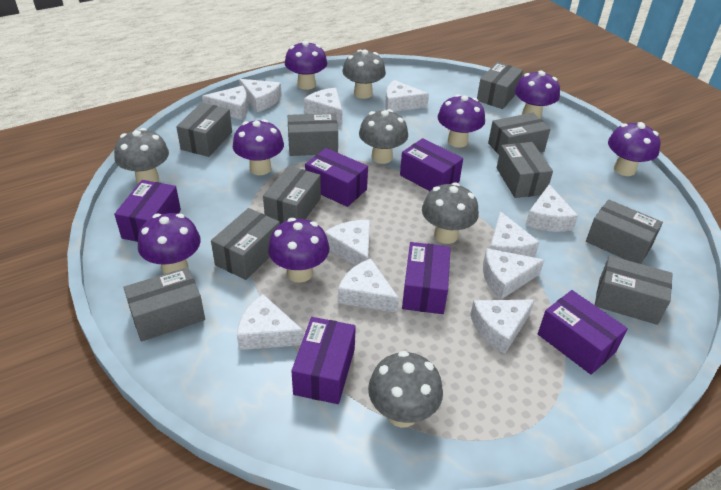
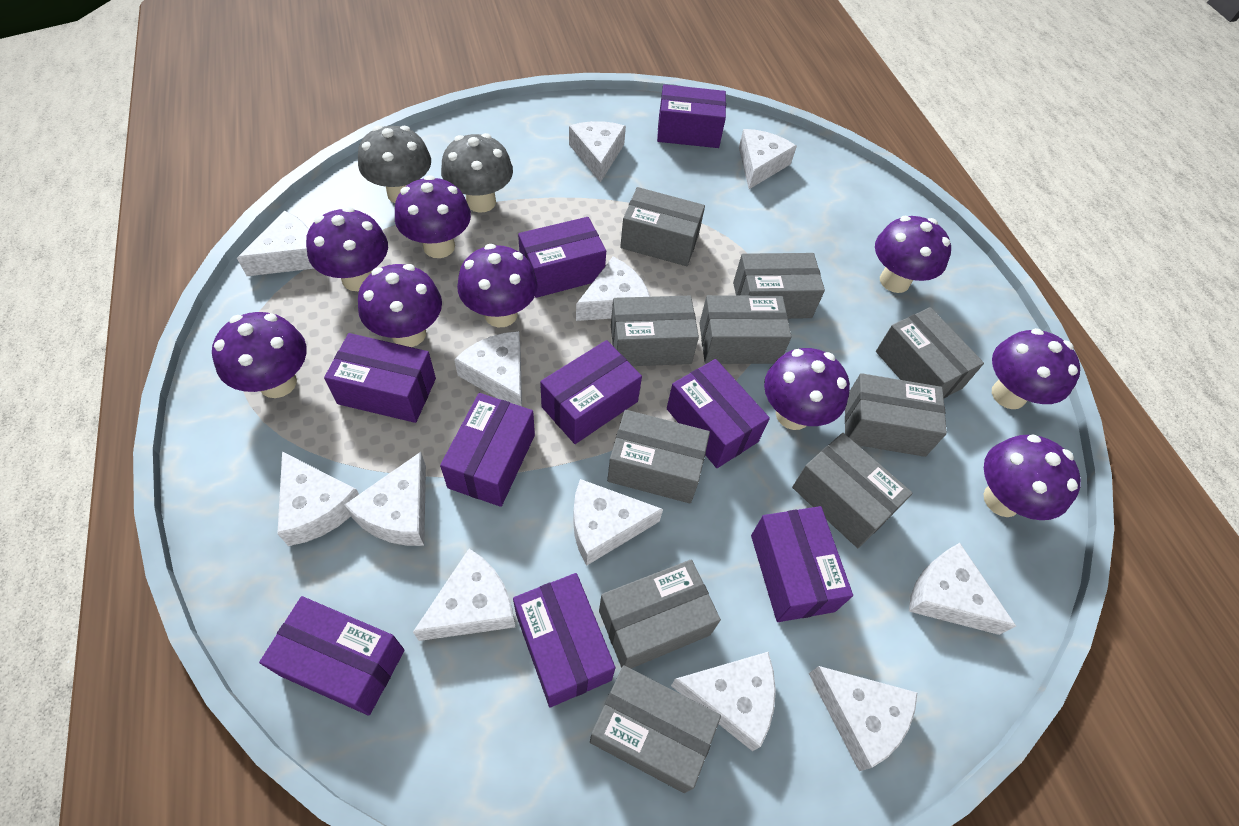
grey mushroom: 5 -> 2
purple box: 6 -> 9
purple mushroom: 7 -> 9
white cheese: 11 -> 12

